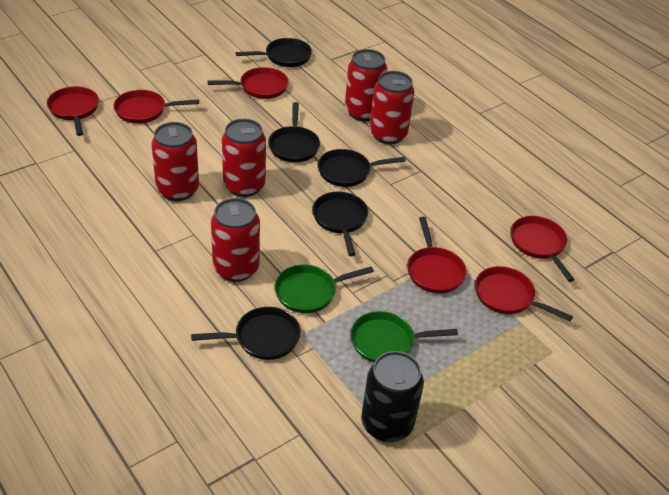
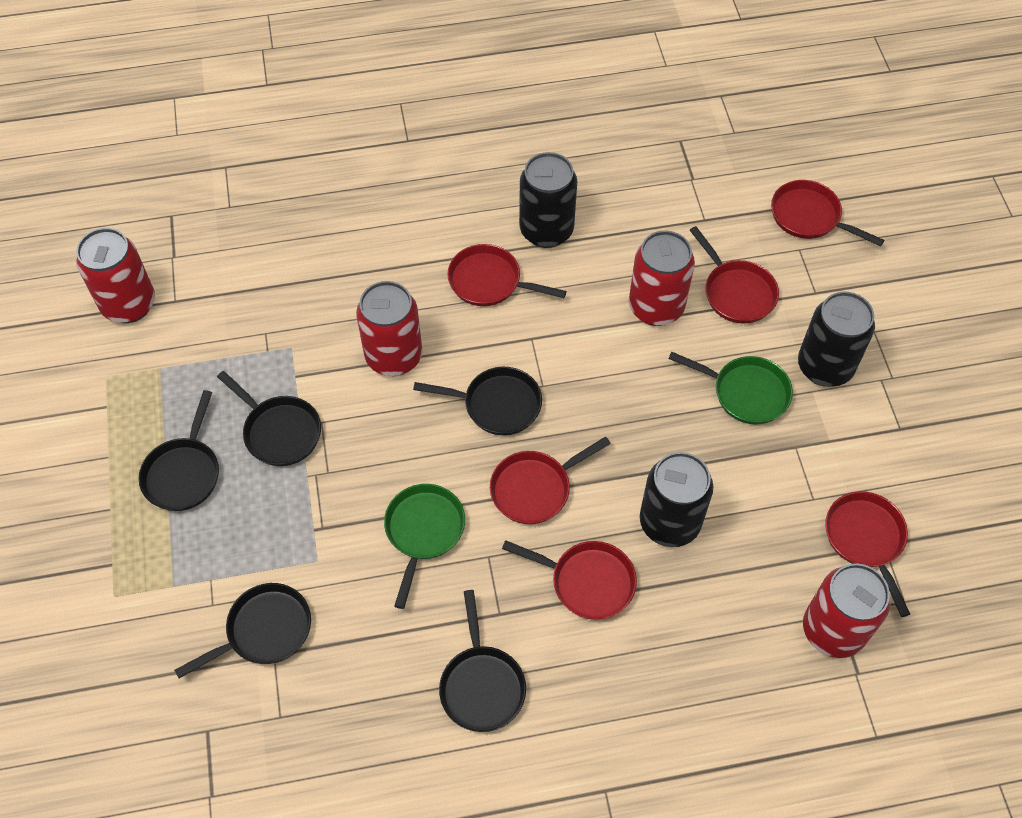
black can: 1 -> 3
red can: 5 -> 4

